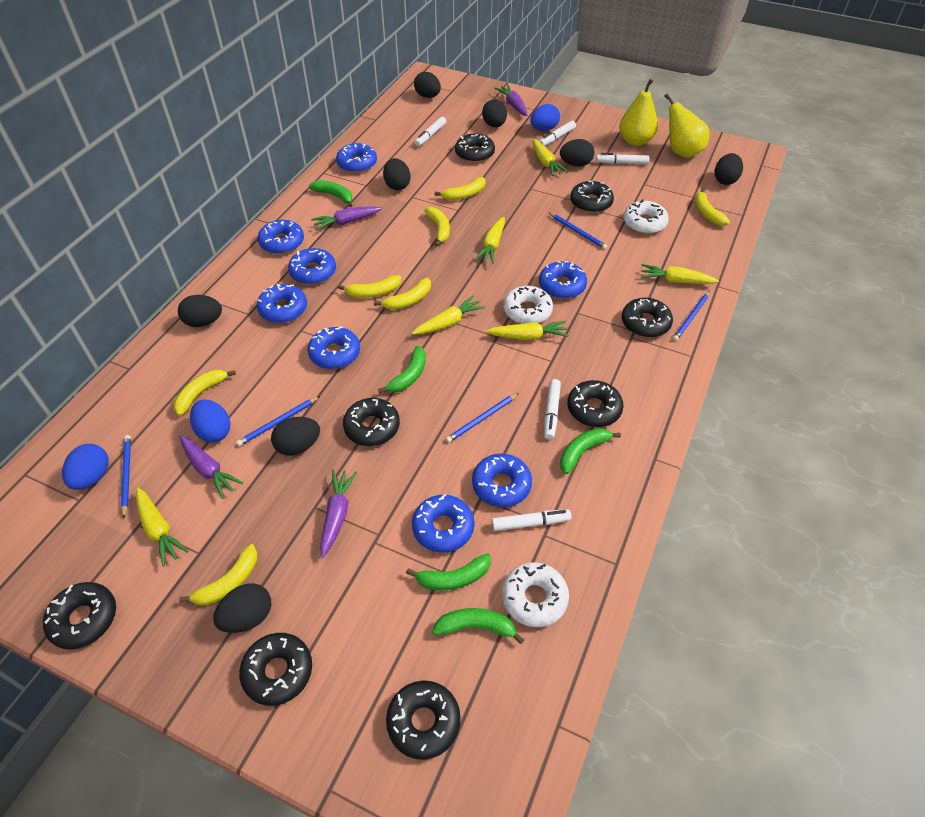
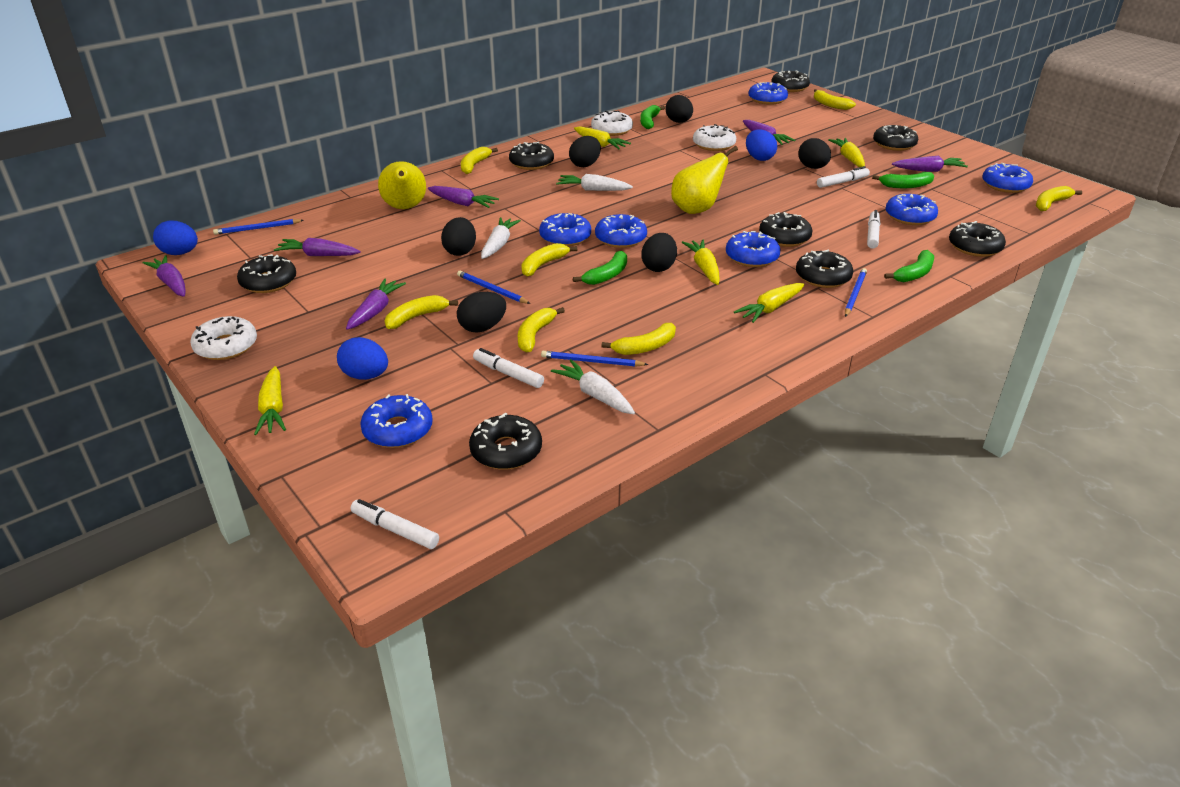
black egg: 8 -> 6
blue donut: 8 -> 7
blue pencil: 5 -> 4
green banana: 5 -> 4
purple carrot: 4 -> 6
white carrot: 0 -> 3
white marker: 5 -> 4
yellow carrot: 6 -> 5

